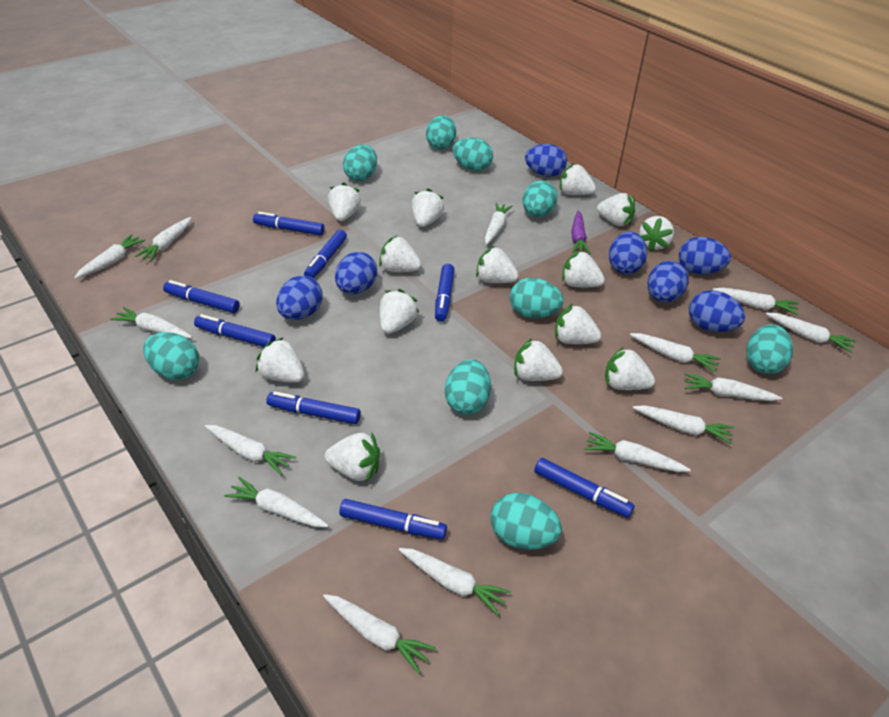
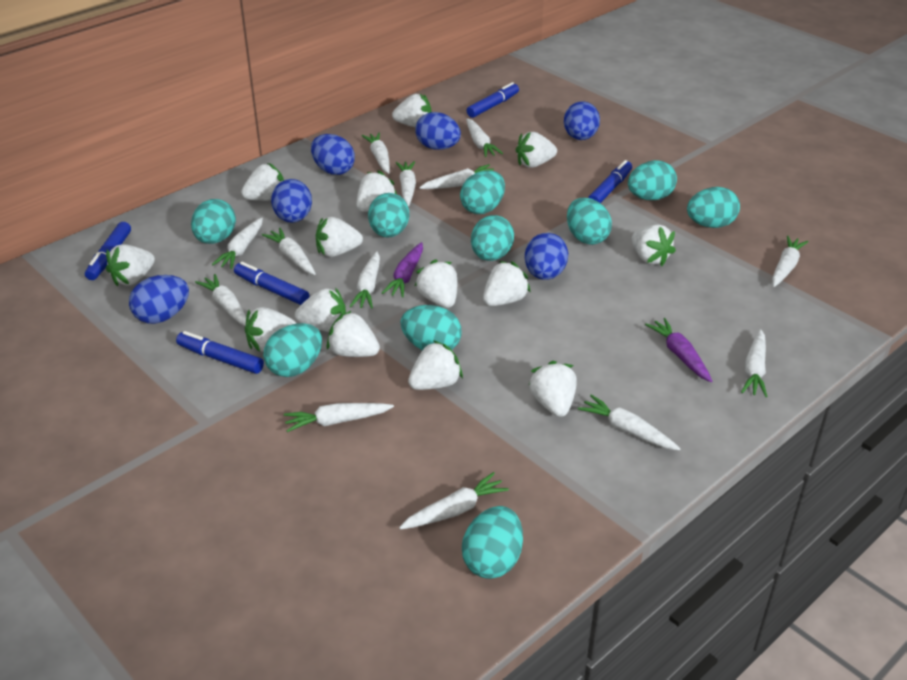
blue egg: 7 -> 6
blue marker: 8 -> 5
purple carrot: 1 -> 2
turquoise egg: 9 -> 10
white carrot: 14 -> 13

